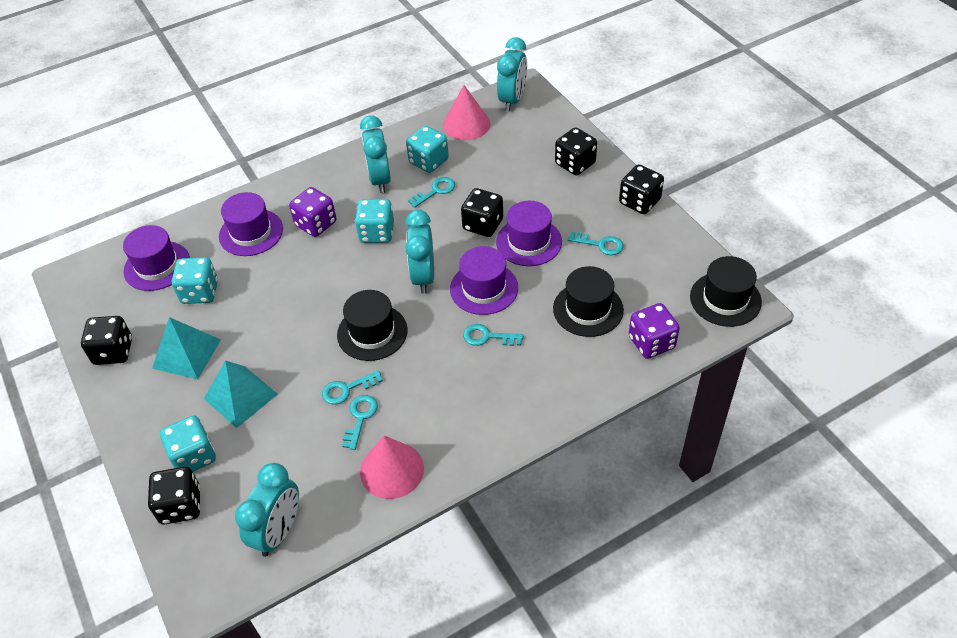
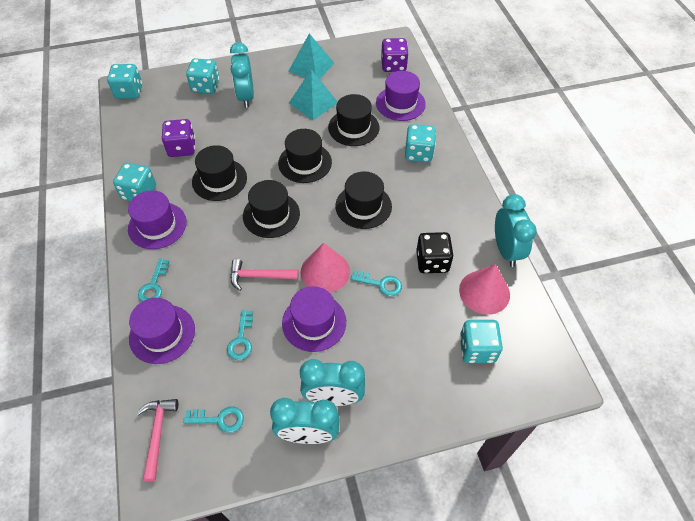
black dice: 5 -> 1
black hat: 3 -> 5
pink hammer: 0 -> 2
turquoise dice: 4 -> 5
turquoise key: 5 -> 4

